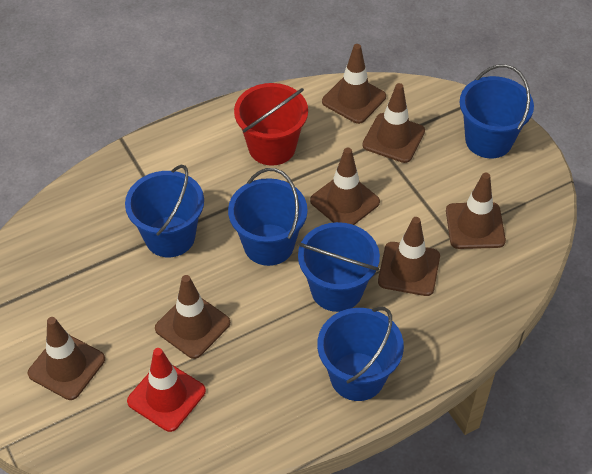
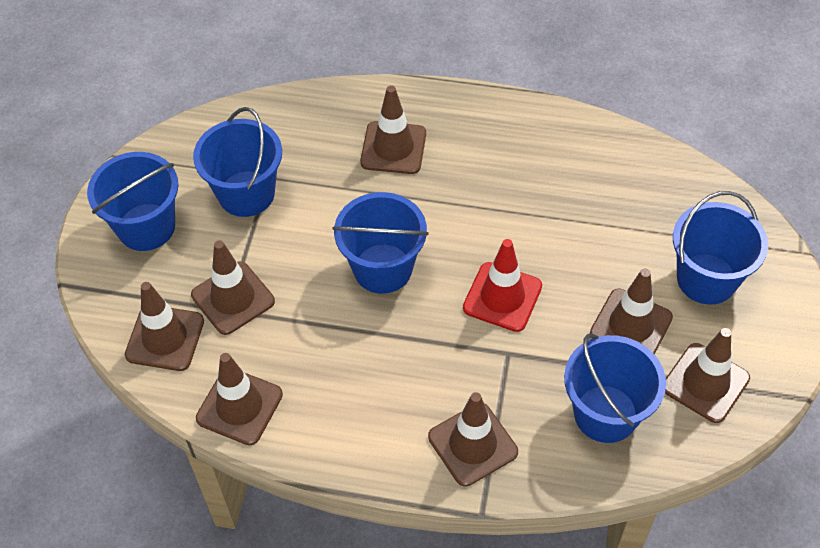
red bucket: 1 -> 0

